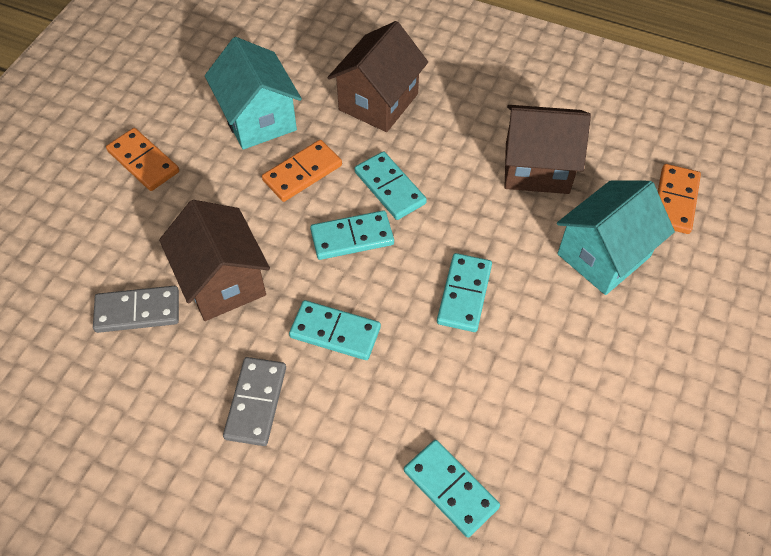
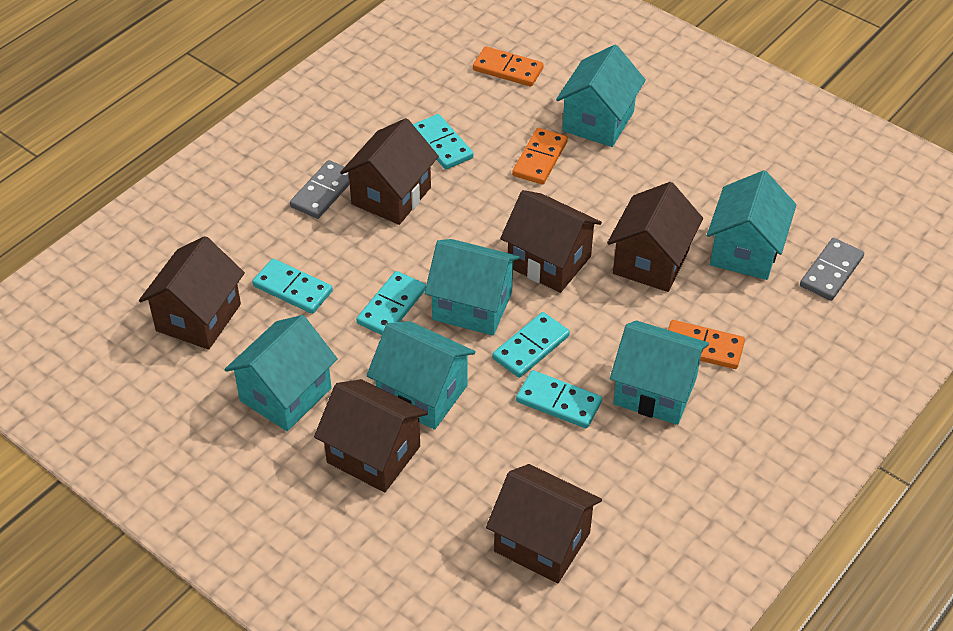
brown house: 3 -> 6
turquoise house: 2 -> 6

